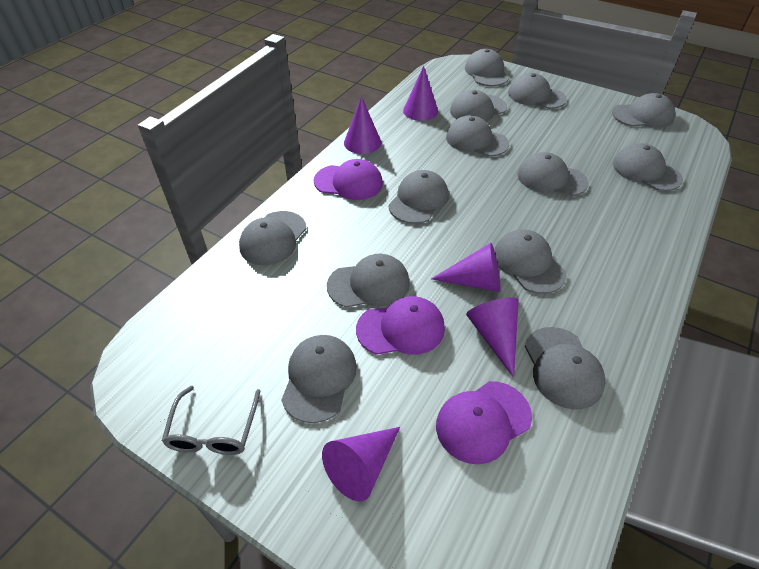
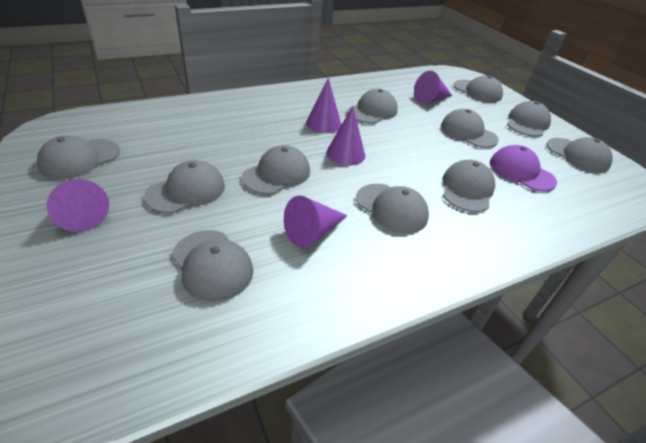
grey cap: 13 -> 11
grey glasses: 1 -> 0
purple cap: 3 -> 1

